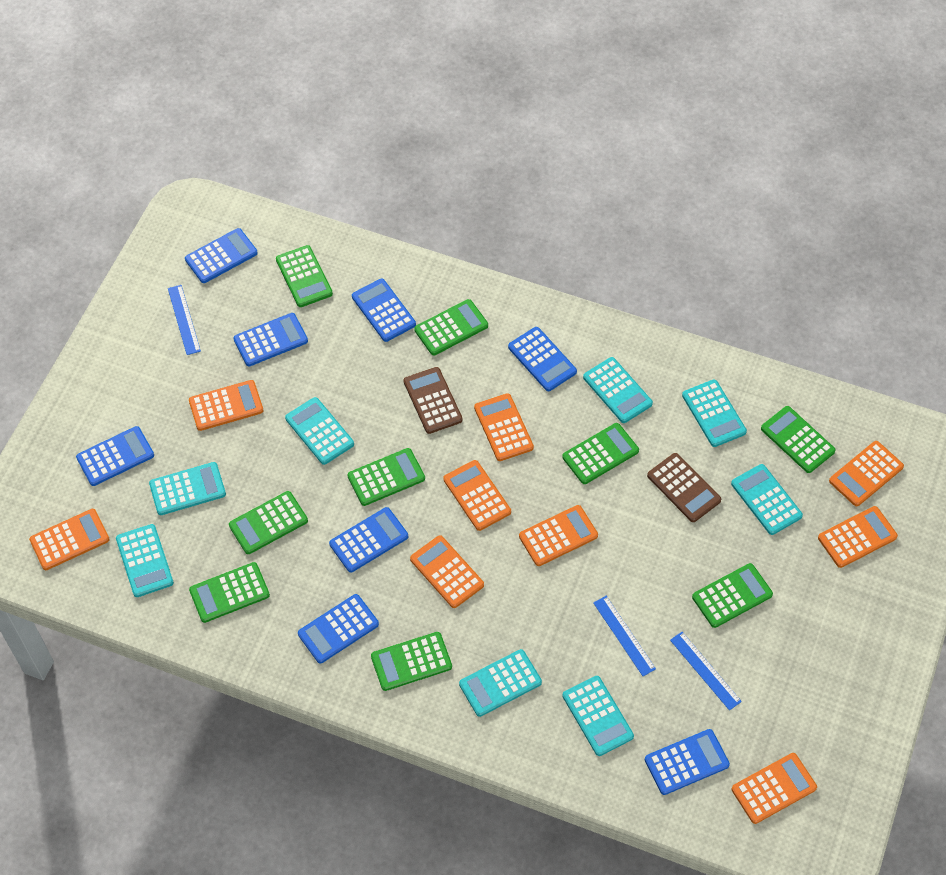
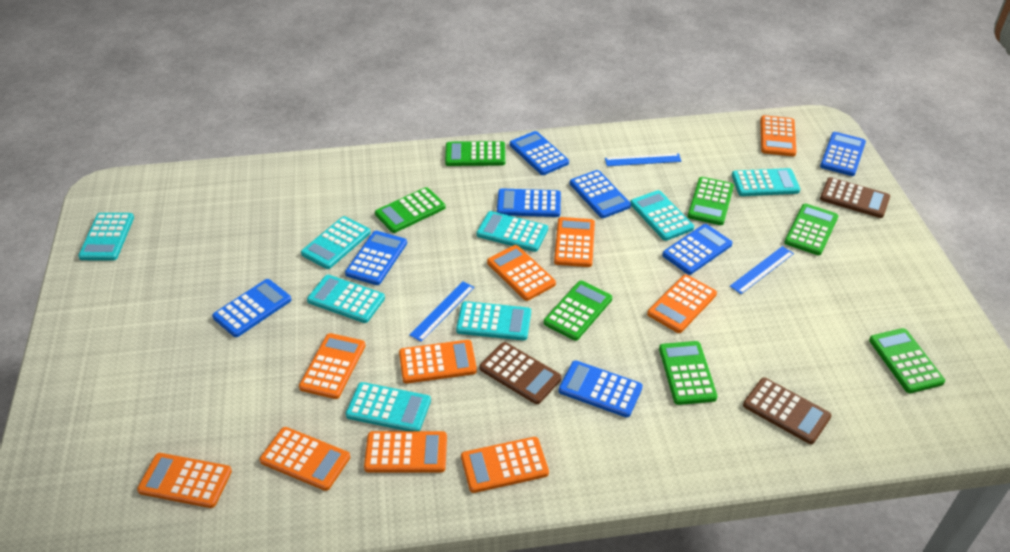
brown calculator: 2 -> 3
green calculator: 9 -> 7
orange calculator: 9 -> 10

